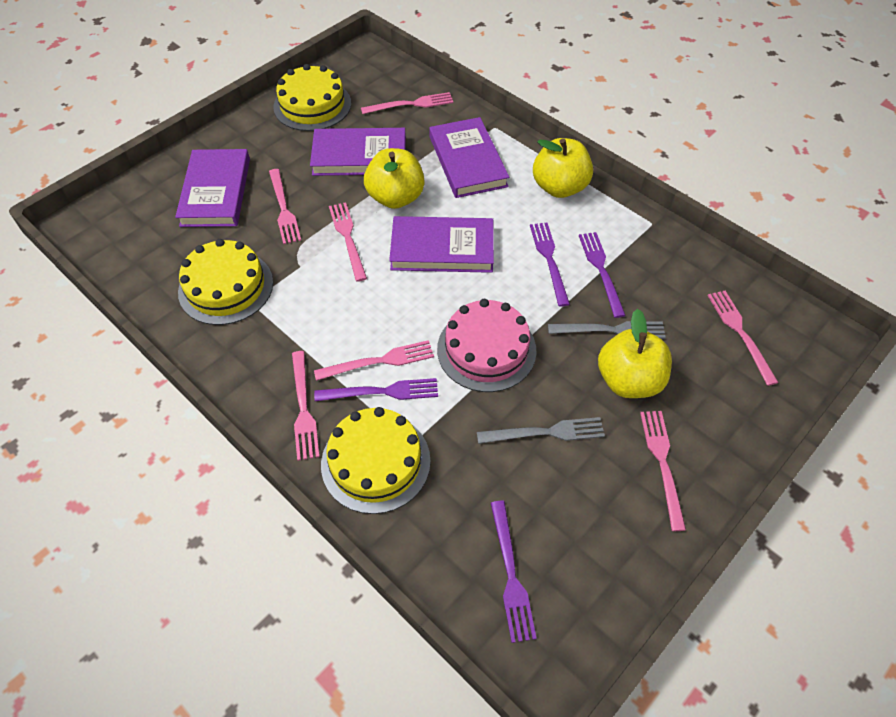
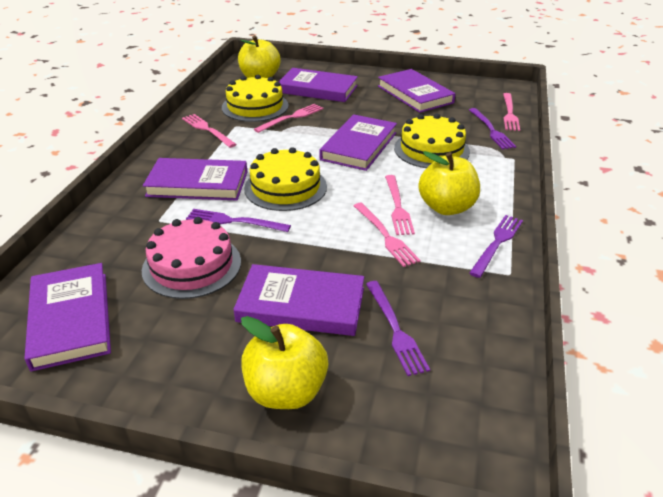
grey fork: 2 -> 0
pink fork: 7 -> 5
purple book: 4 -> 6

